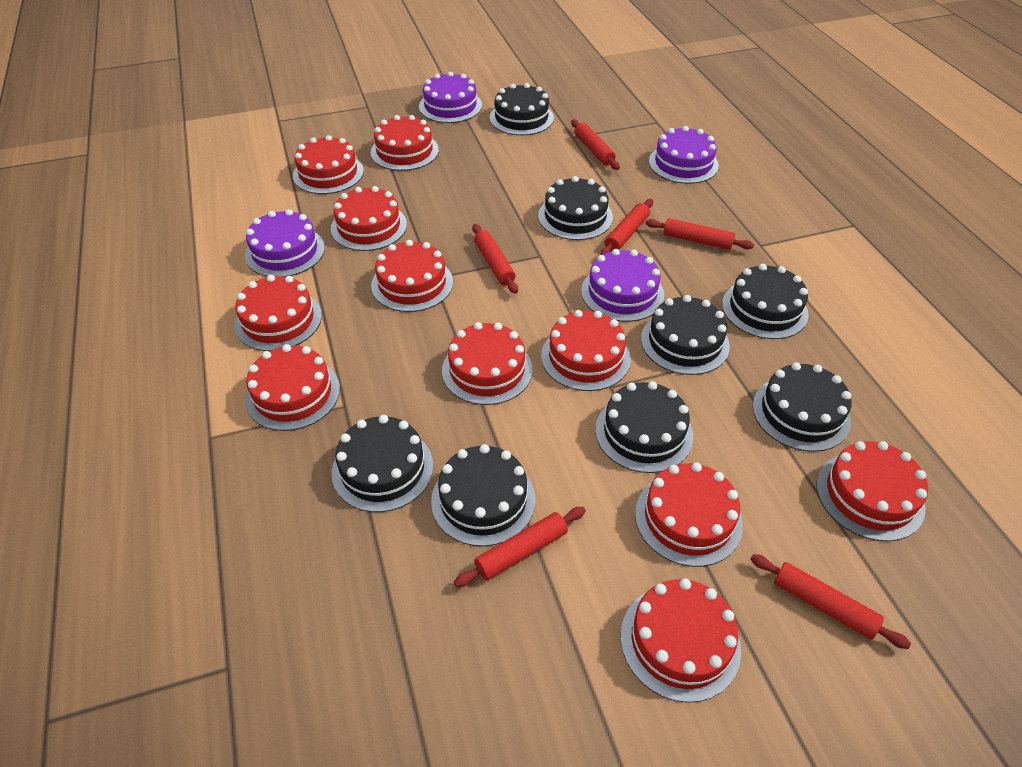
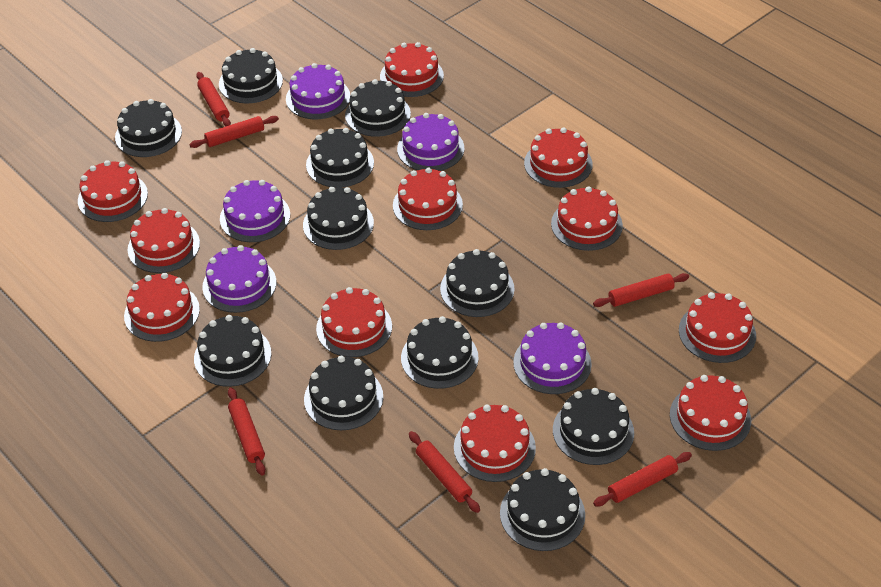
black cake: 8 -> 11
purple cake: 4 -> 5

